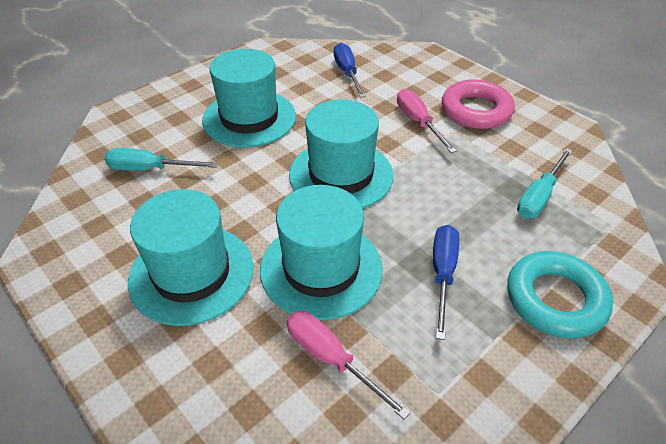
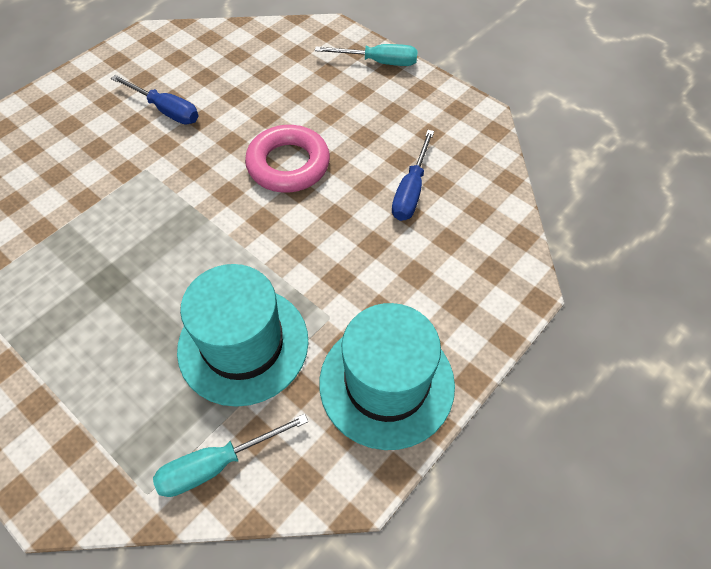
pink screwdriver: 2 -> 0
turquoise hat: 4 -> 2
turquoise ring: 1 -> 0

